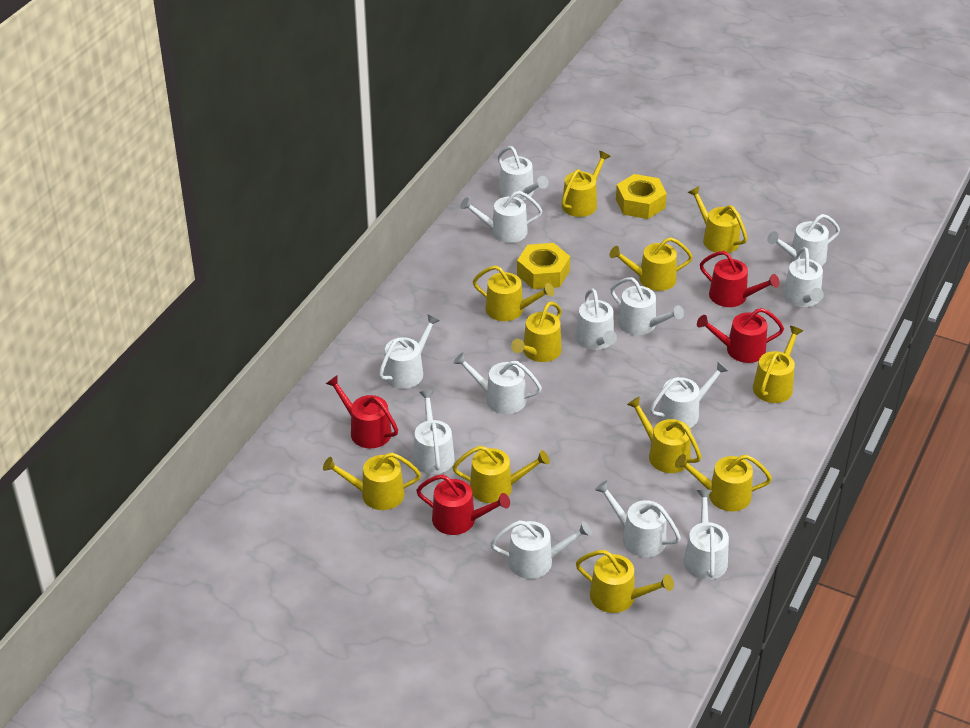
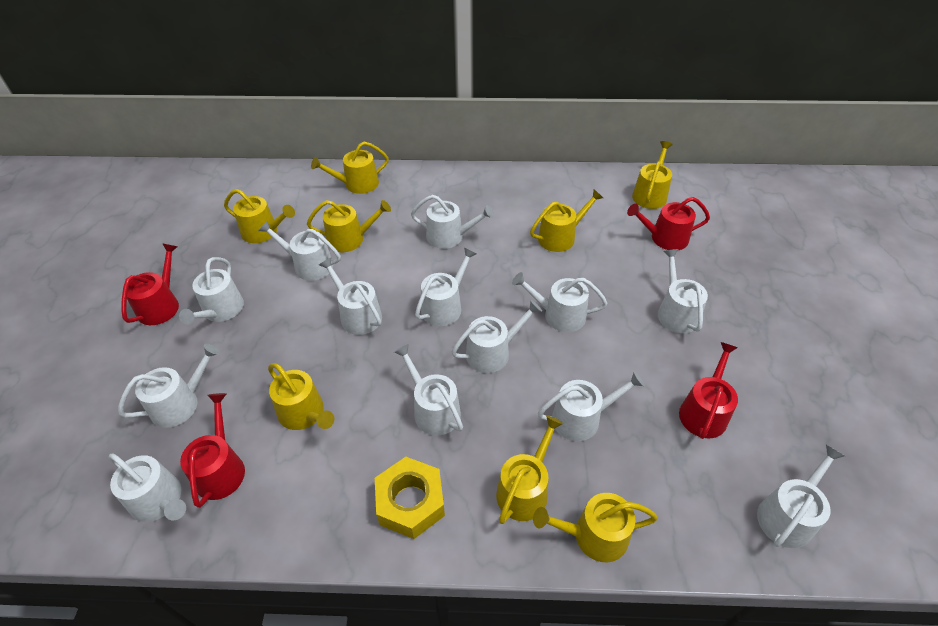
yellow nut: 2 -> 1
yellow watering can: 11 -> 8

